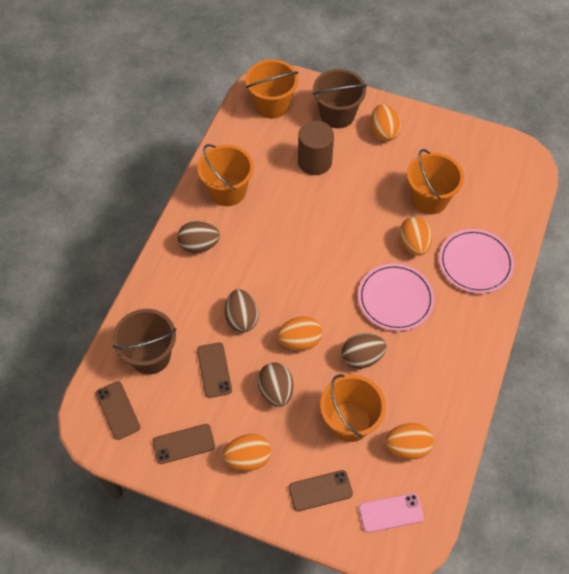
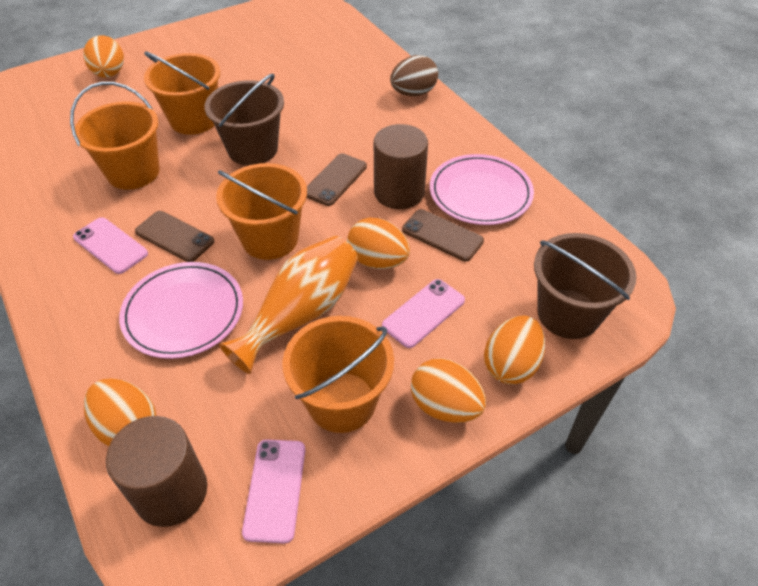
brown cylinder: 1 -> 2
brown egg: 4 -> 1
brown phone: 4 -> 3
orange vase: 0 -> 1
pink phone: 1 -> 3

